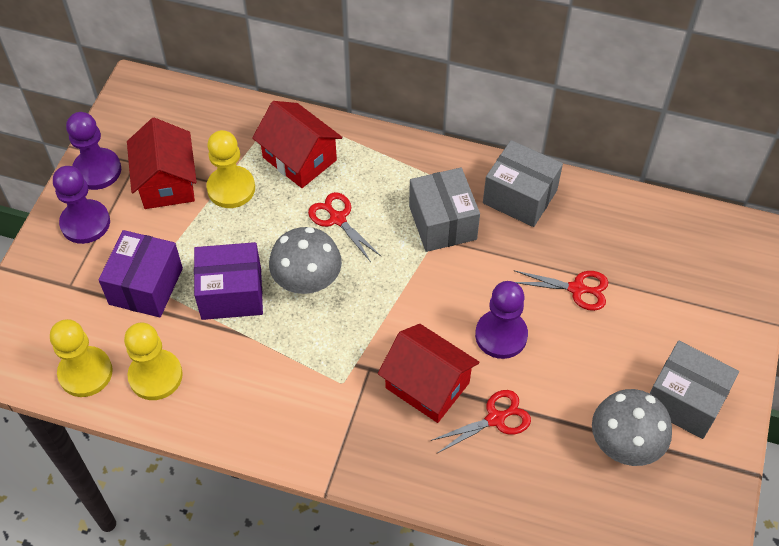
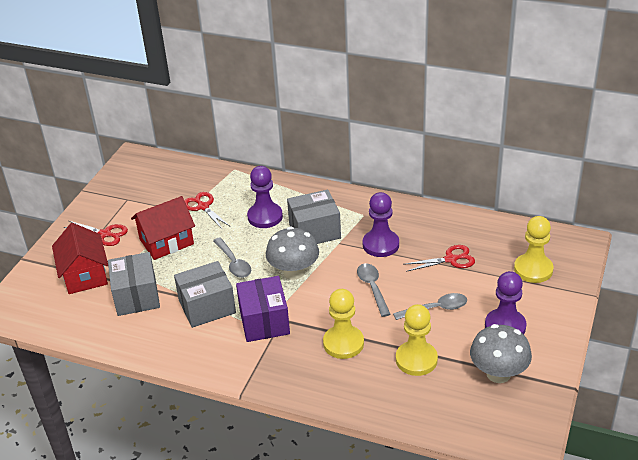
grey spoon: 0 -> 3
purple box: 2 -> 1
red house: 3 -> 2

